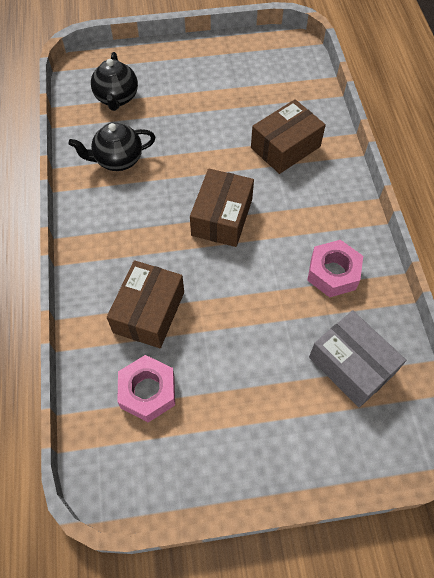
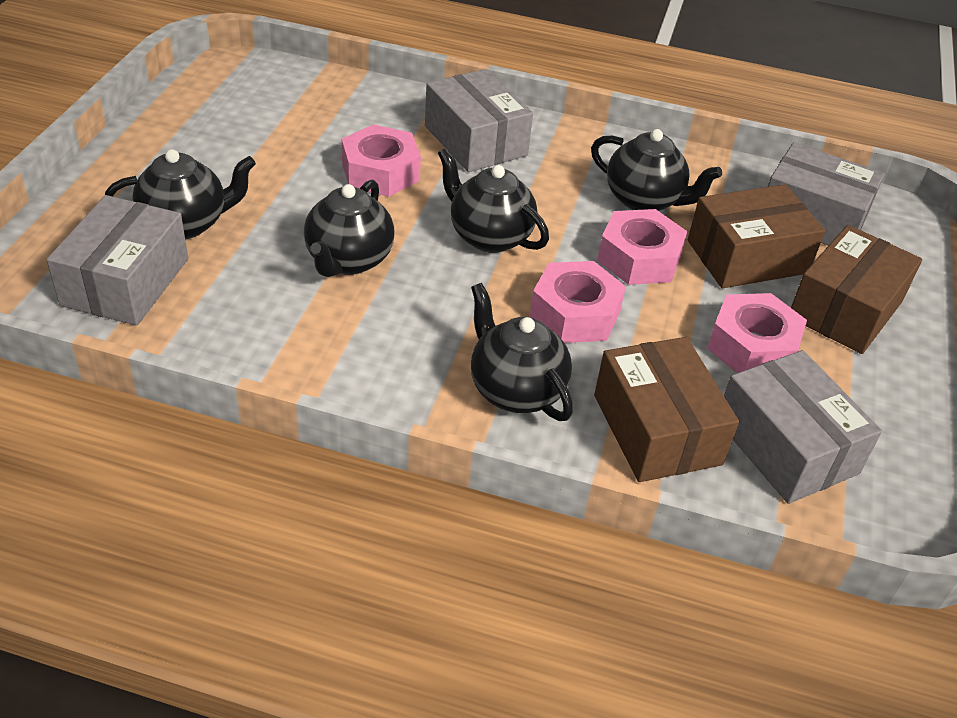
black teapot: 2 -> 5
grey box: 1 -> 4
pink nut: 2 -> 4

